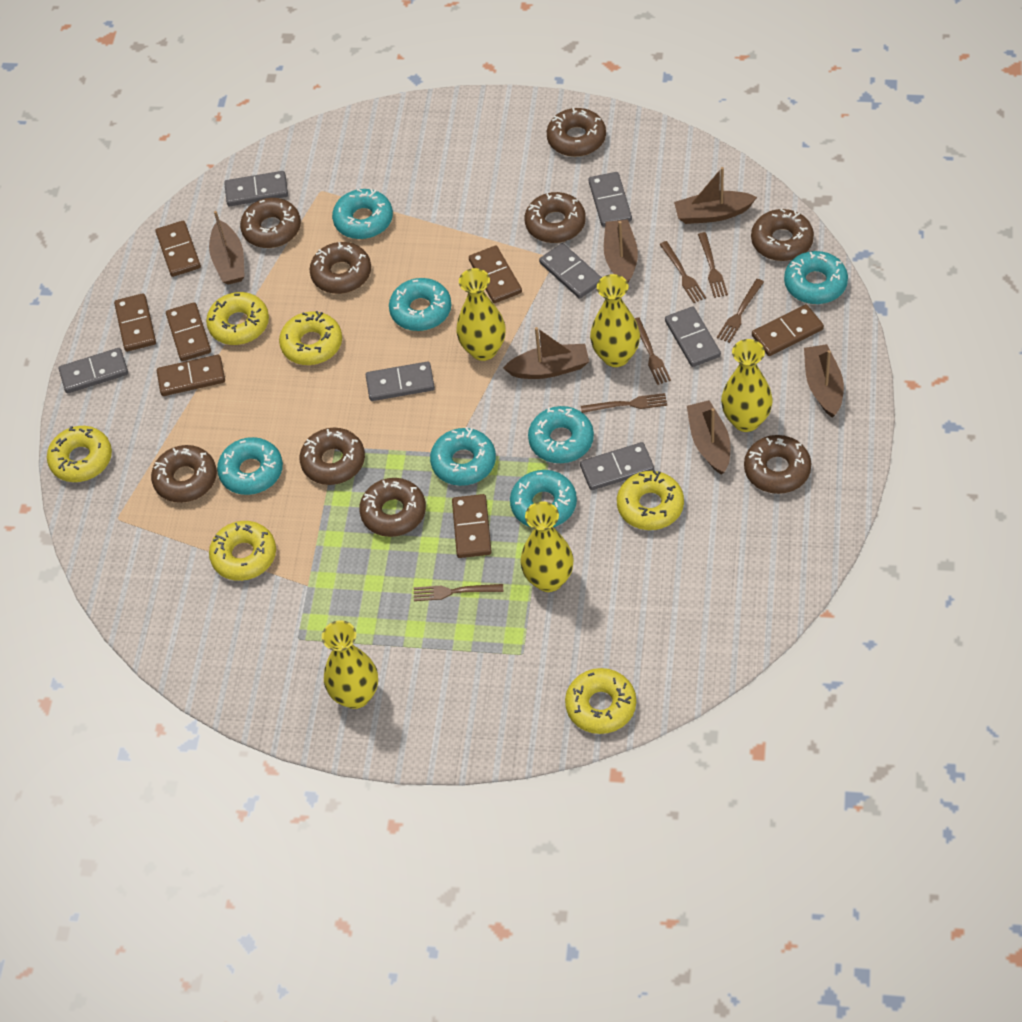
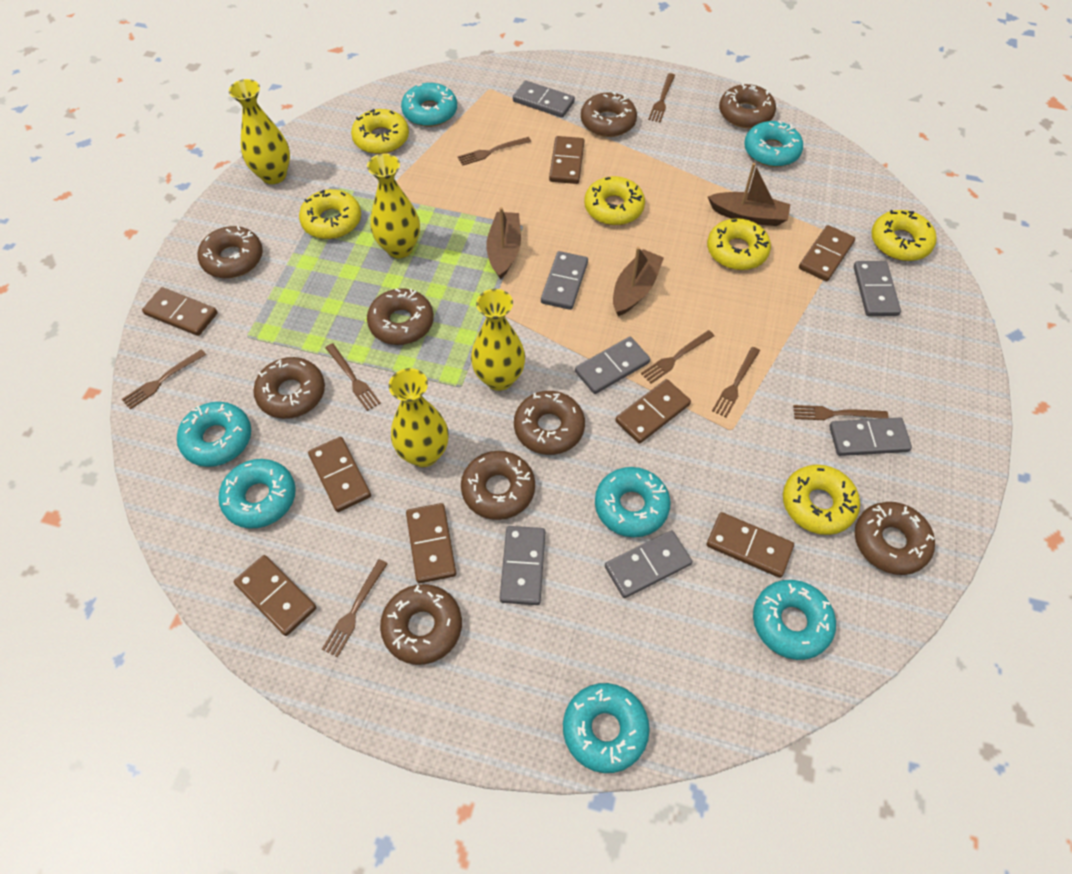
brown boat: 6 -> 3
brown domino: 7 -> 8
brown fork: 6 -> 8
yellow vase: 5 -> 4

